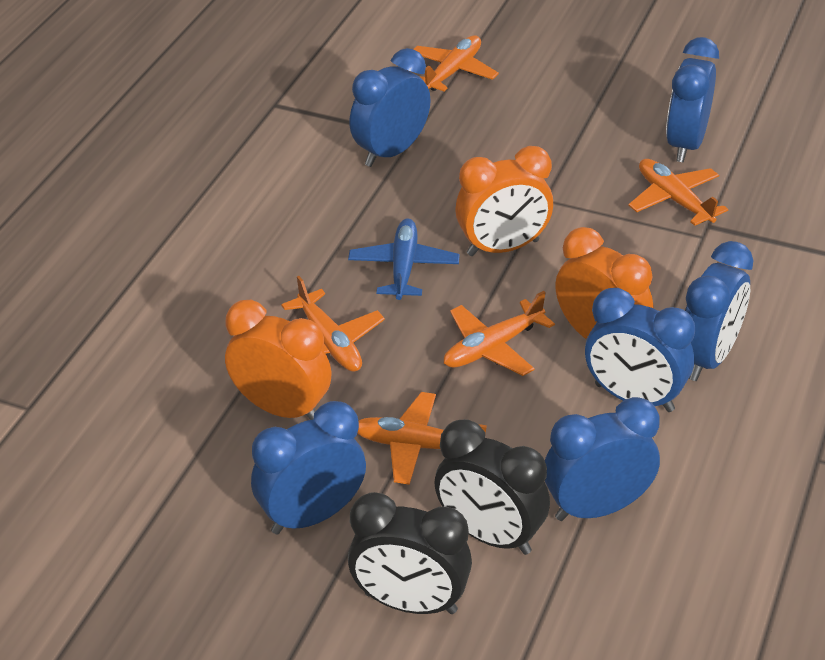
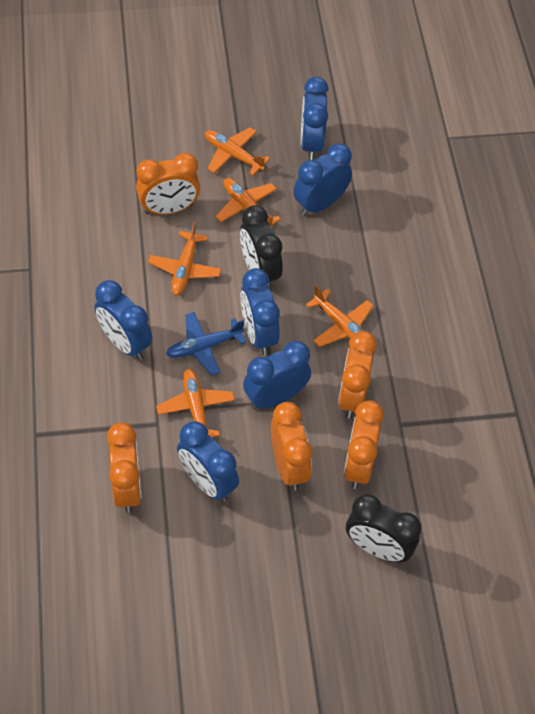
orange clock: 3 -> 5

